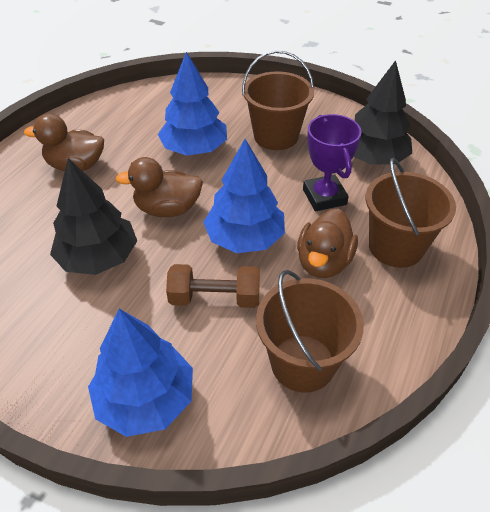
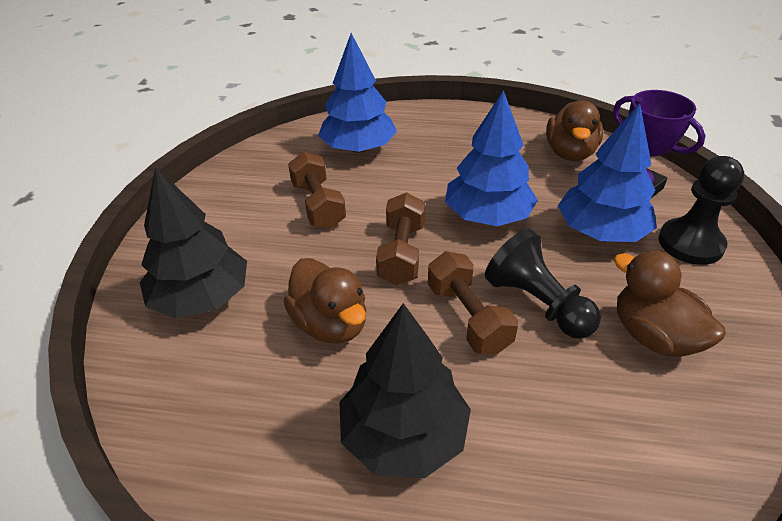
black pawn: 0 -> 2
brown bucket: 3 -> 0
brown dumbbell: 1 -> 3

